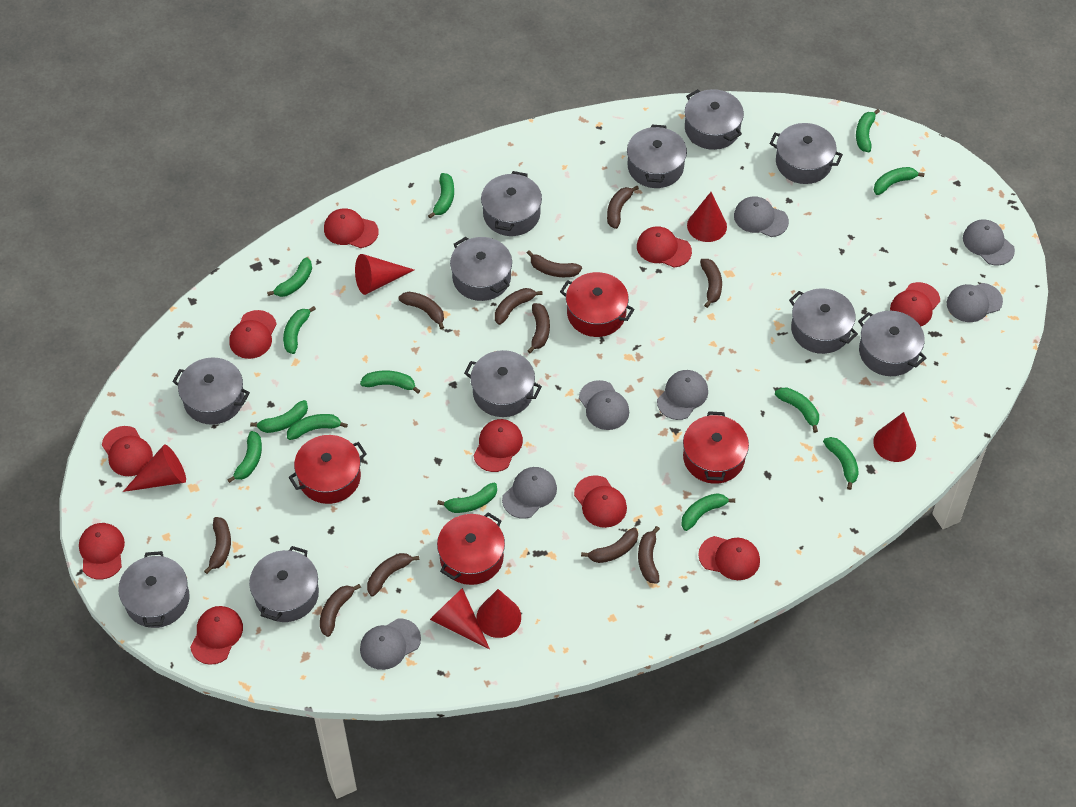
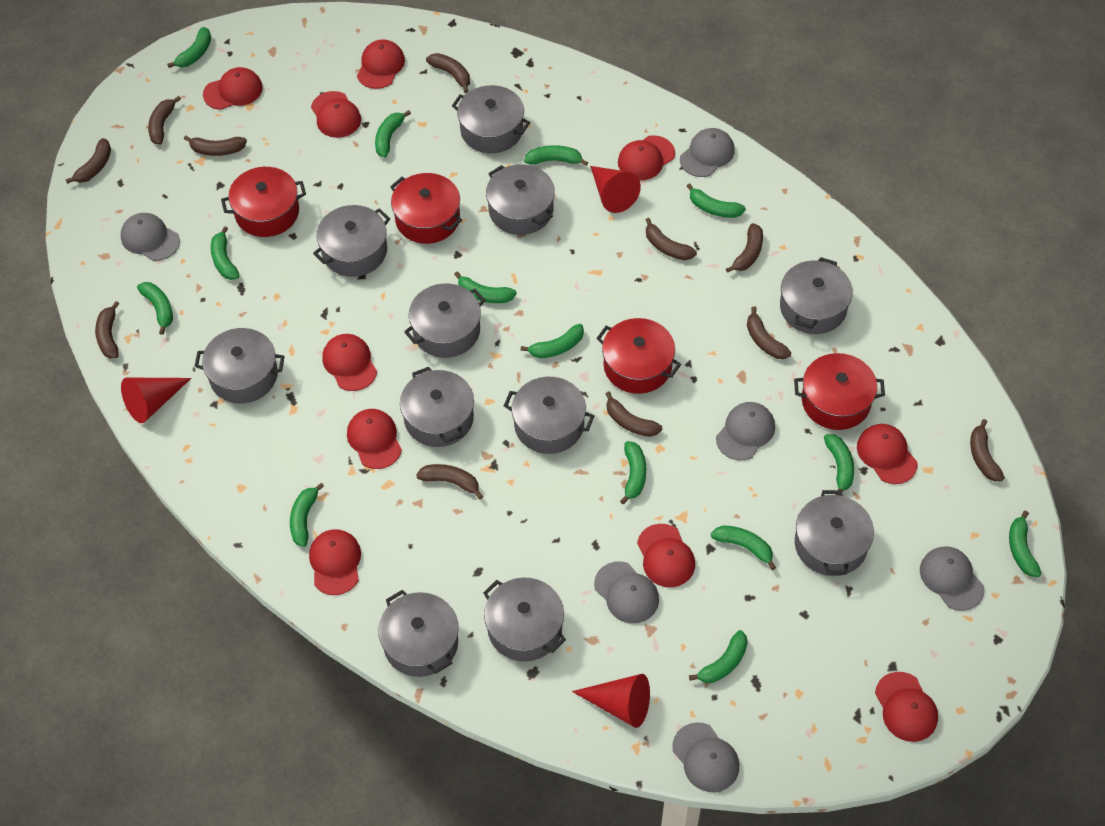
green banana: 13 -> 14
grey cap: 7 -> 6
red cone: 6 -> 3

